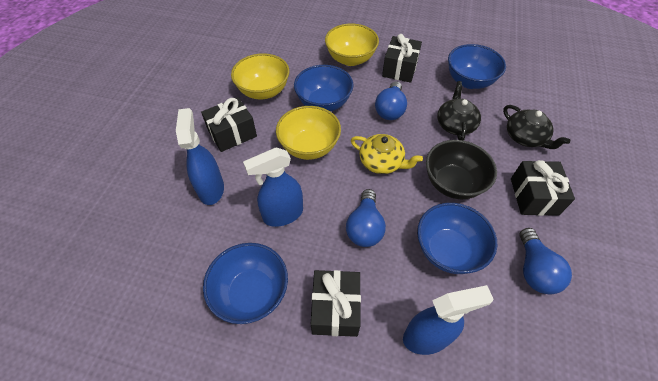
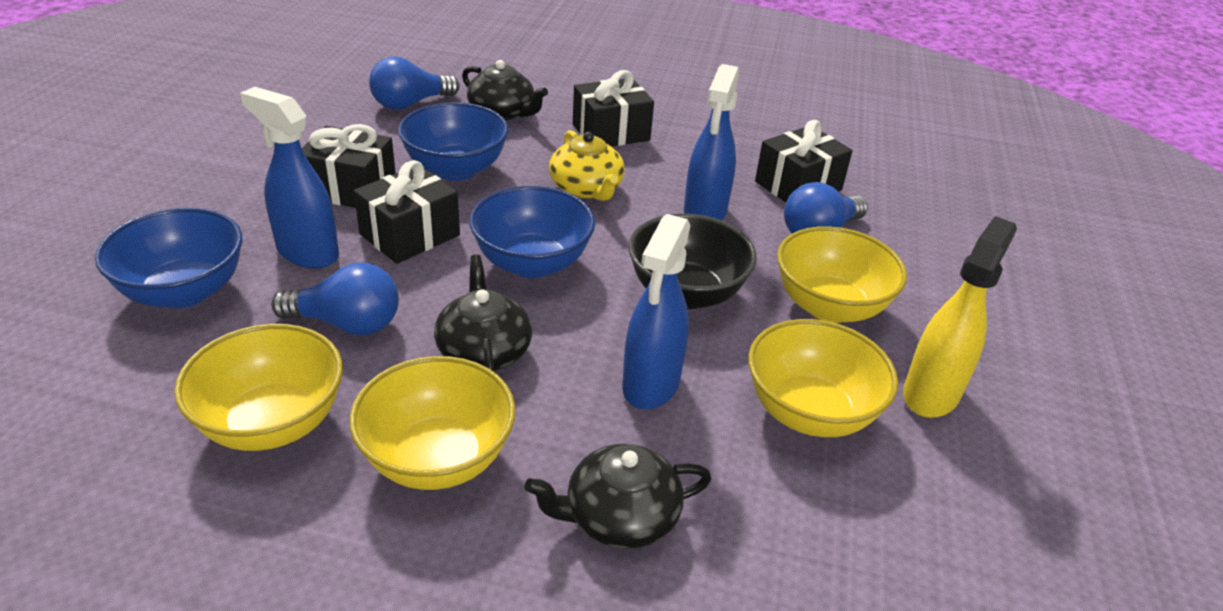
black teapot: 2 -> 3
blue bowl: 4 -> 3
yellow bowl: 3 -> 4
yellow spray bottle: 0 -> 1

